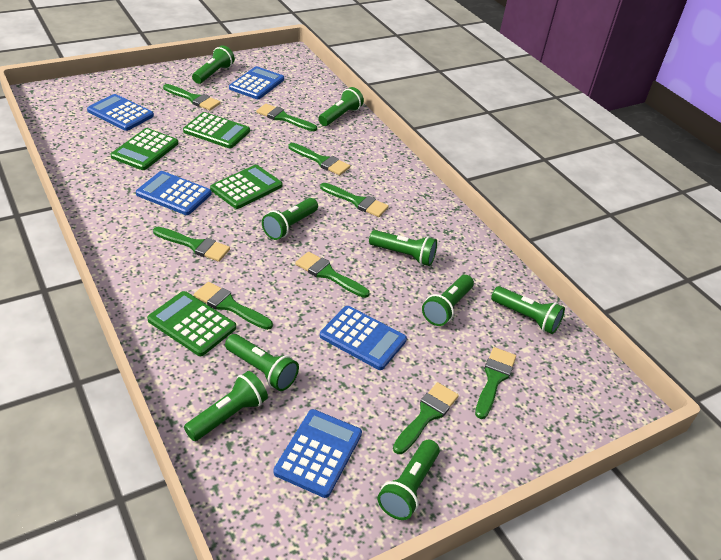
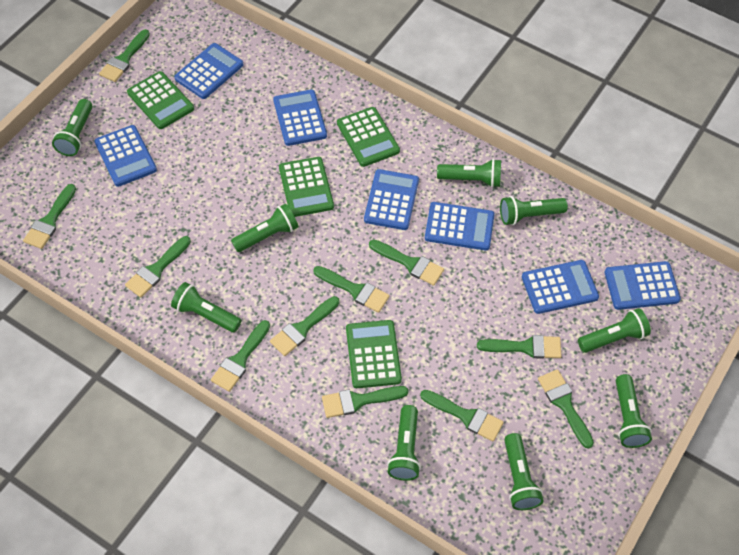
blue calculator: 5 -> 7
green brush: 9 -> 11

